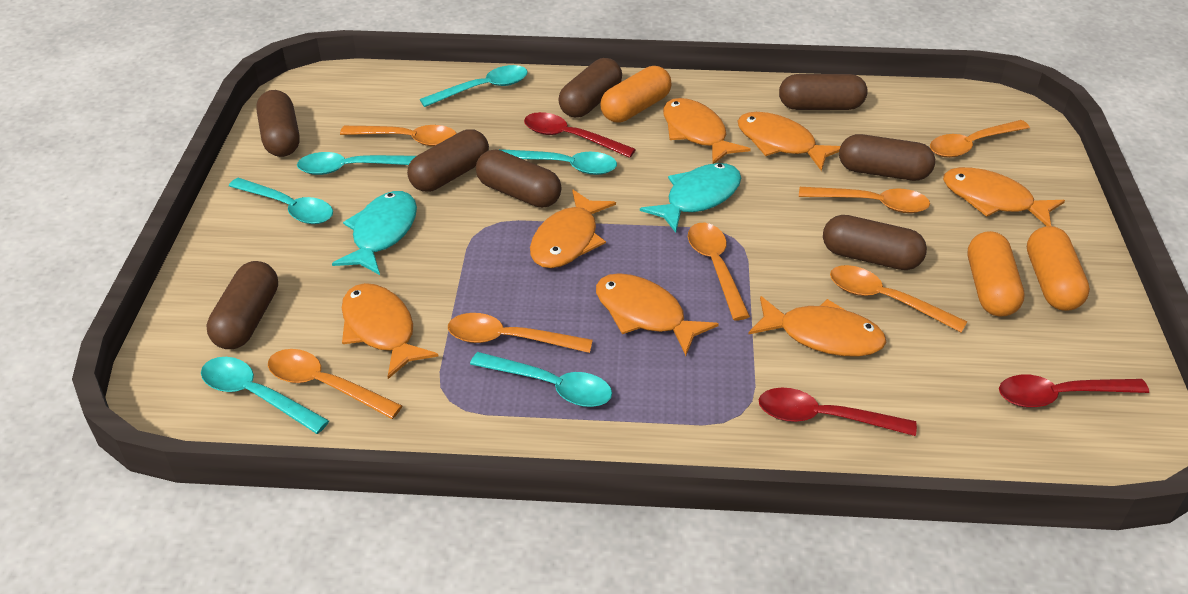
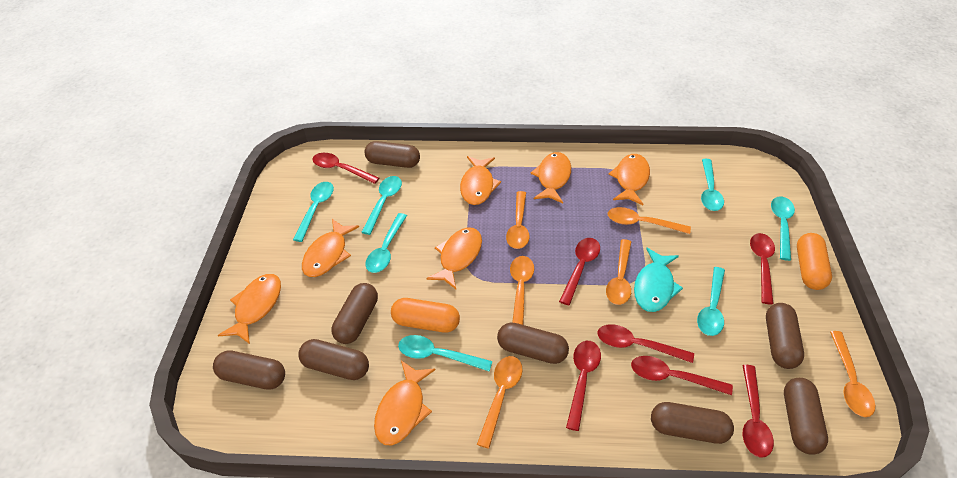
orange capsule: 3 -> 2
orange spoon: 7 -> 6
red spoon: 3 -> 7
turquoise fish: 2 -> 1
turquoise spoon: 6 -> 7

